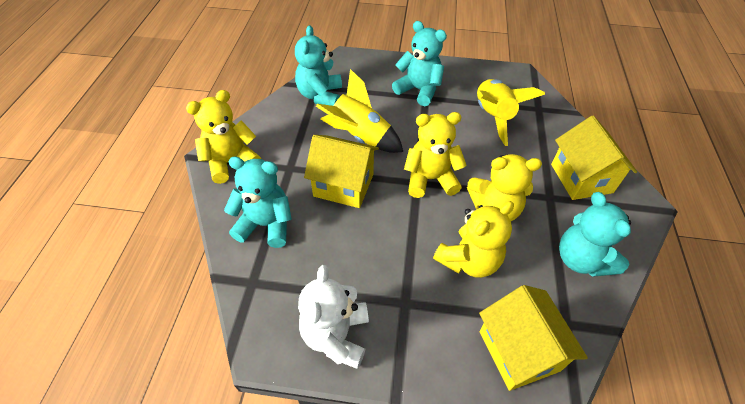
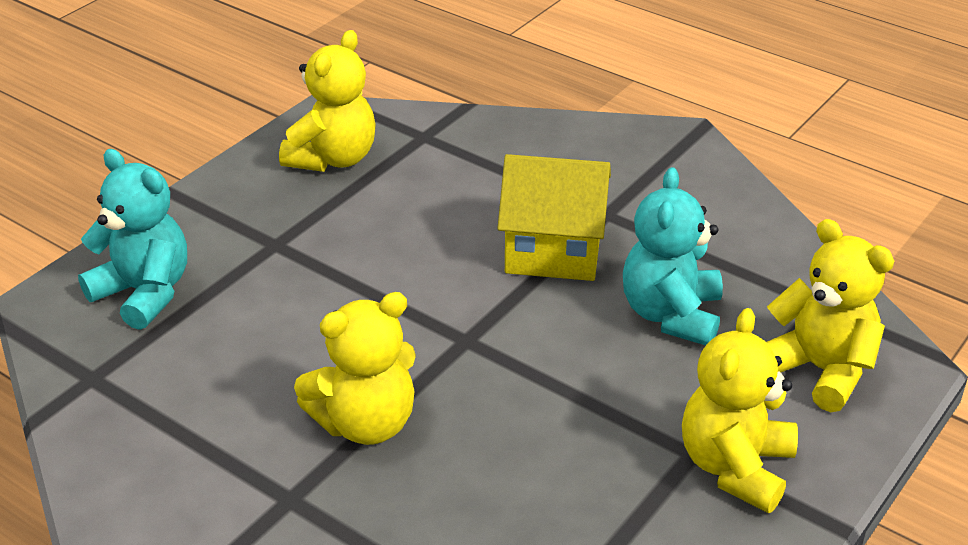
turquoise teddy bear: 4 -> 2
white teddy bear: 1 -> 0
yellow house: 3 -> 1
yellow rocket: 2 -> 0

